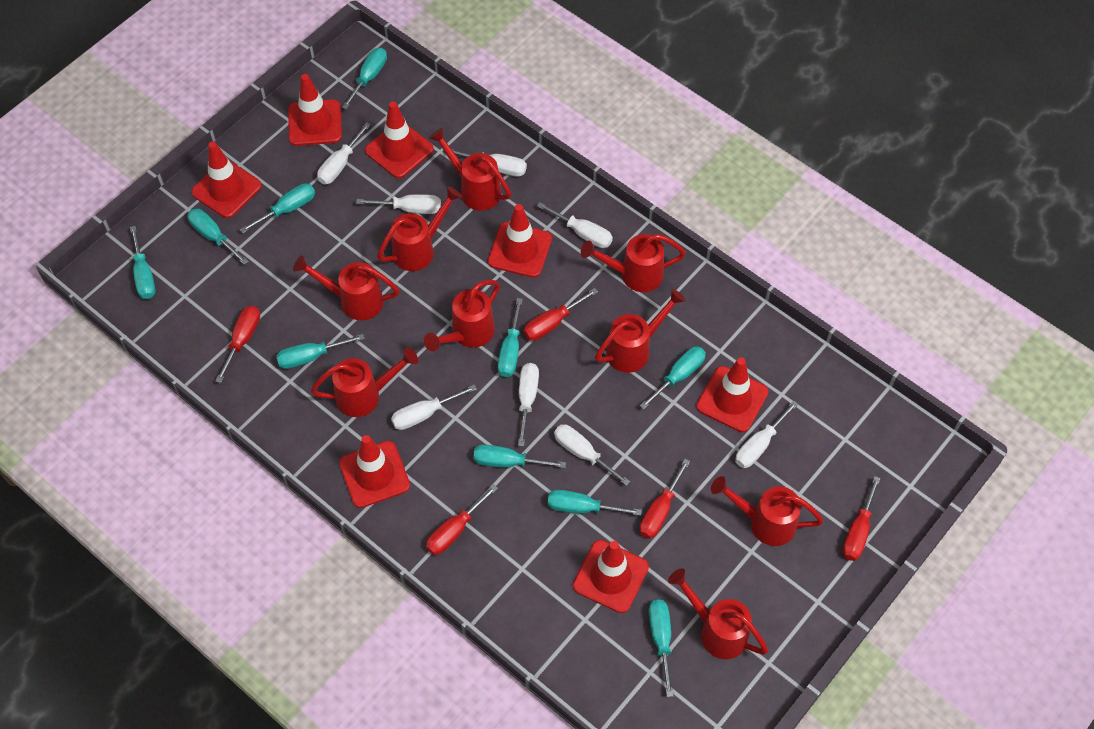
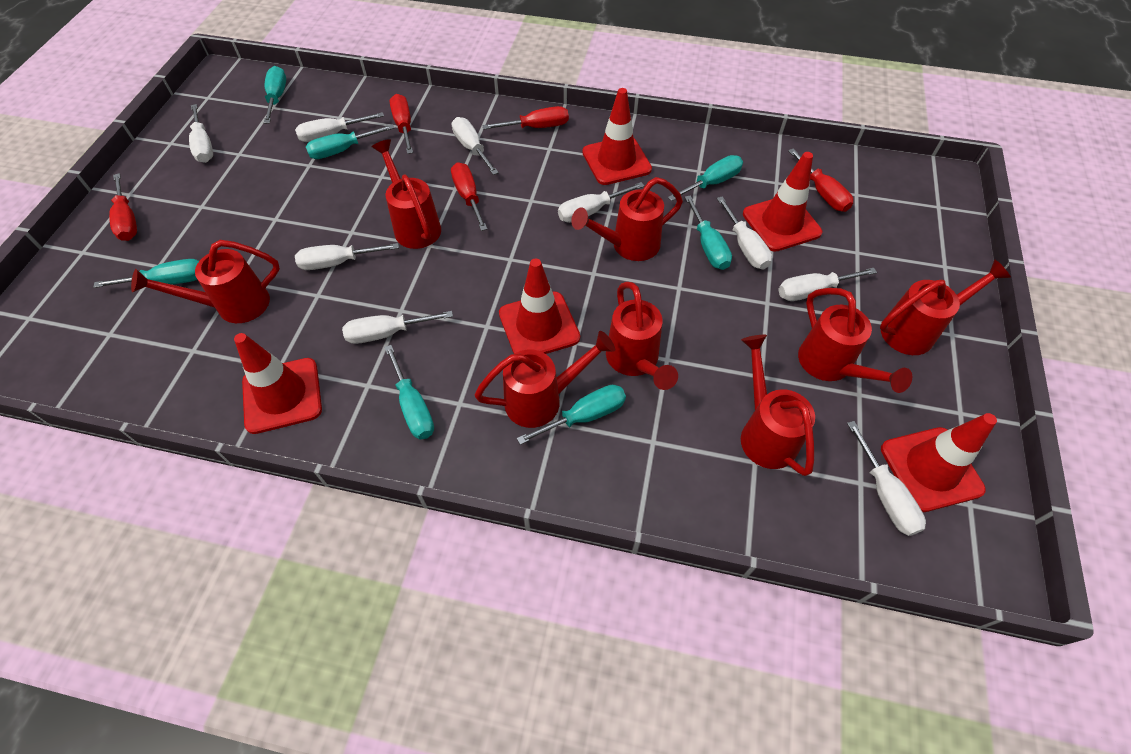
red traffic cone: 7 -> 5
red watering can: 9 -> 8
turquoise screwdriver: 10 -> 7
white screwdriver: 8 -> 9

